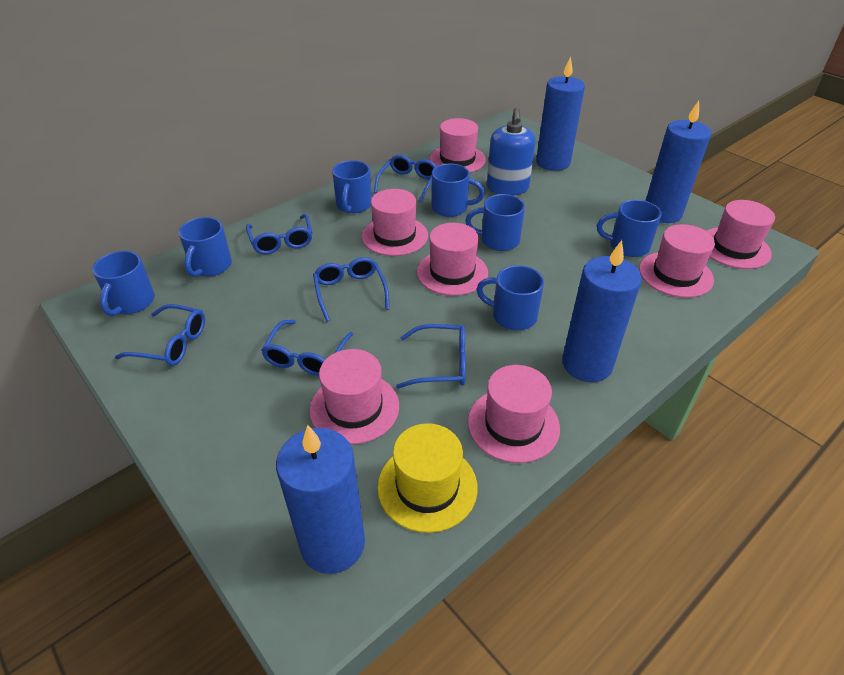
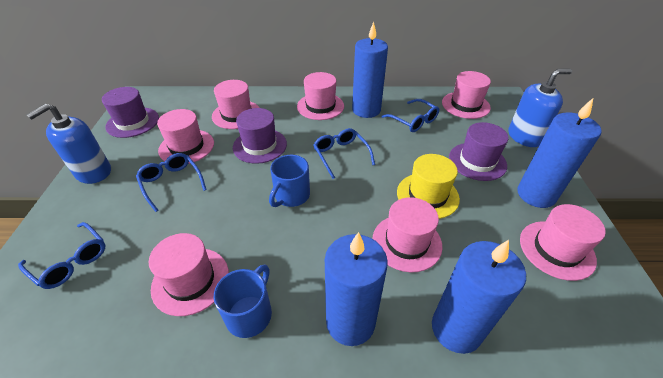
blue glasses: 6 -> 4
blue mug: 7 -> 2
blue soap dispenser: 1 -> 2
purple hat: 0 -> 3

